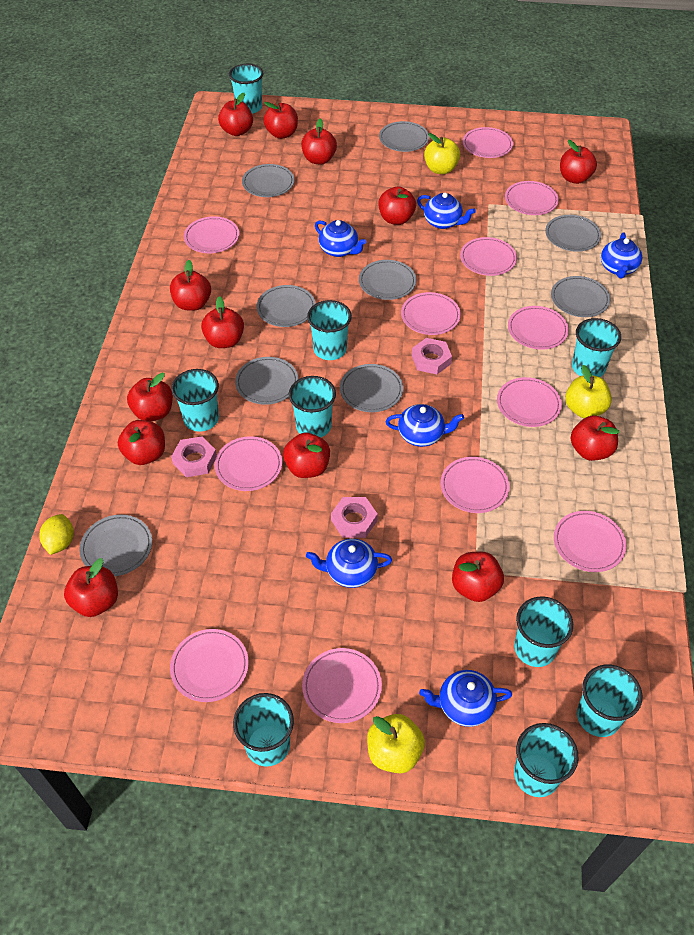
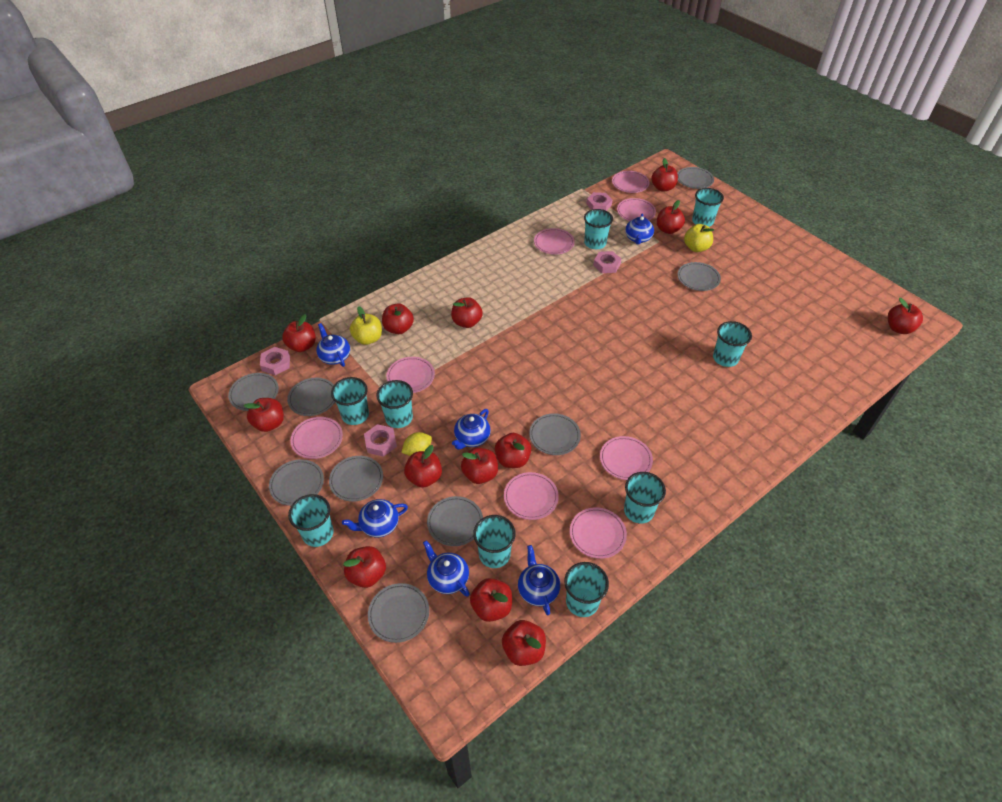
pink nut: 3 -> 4
pink plate: 12 -> 8
yellow apple: 3 -> 2

